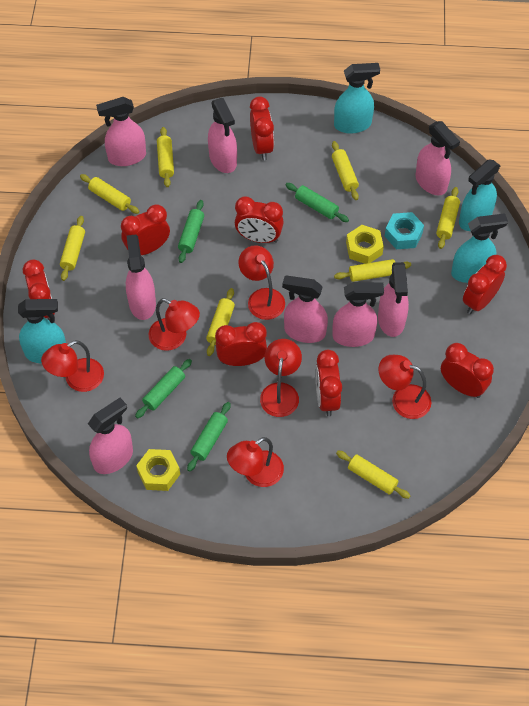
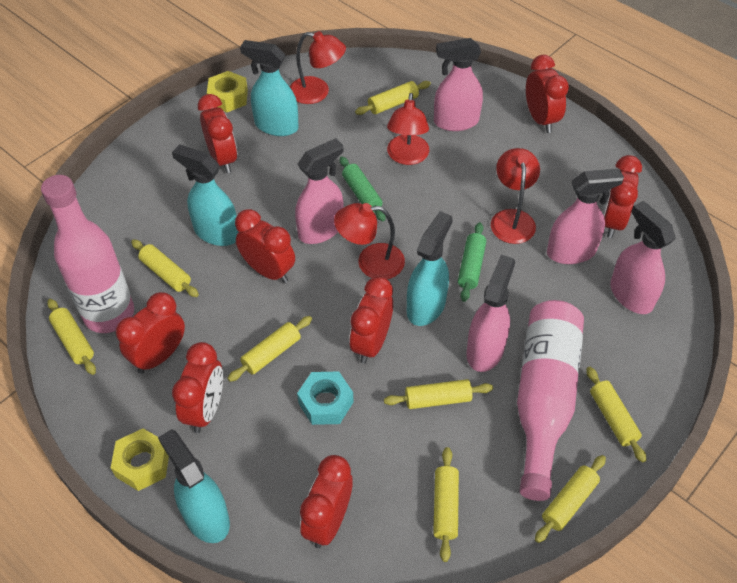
green rolling pin: 4 -> 2
pink bottle: 0 -> 2
pink spray bottle: 8 -> 5
red lamp: 6 -> 4

